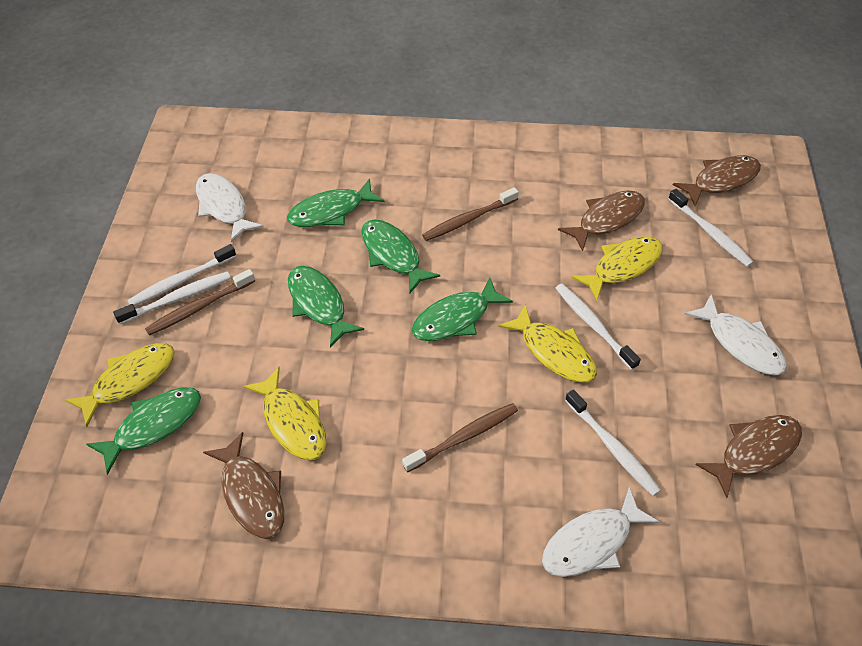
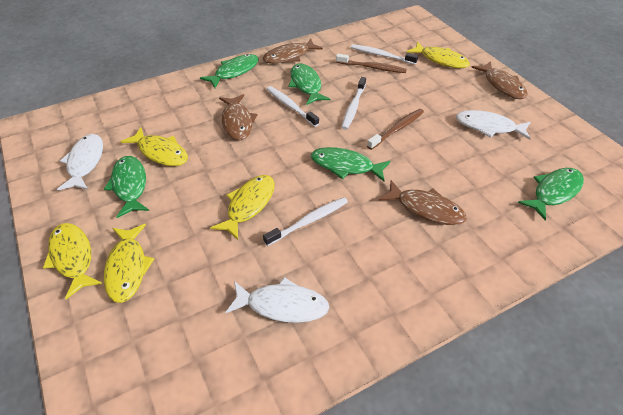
brown toothbrush: 3 -> 2
white toothbrush: 5 -> 4
yellow fish: 4 -> 5

